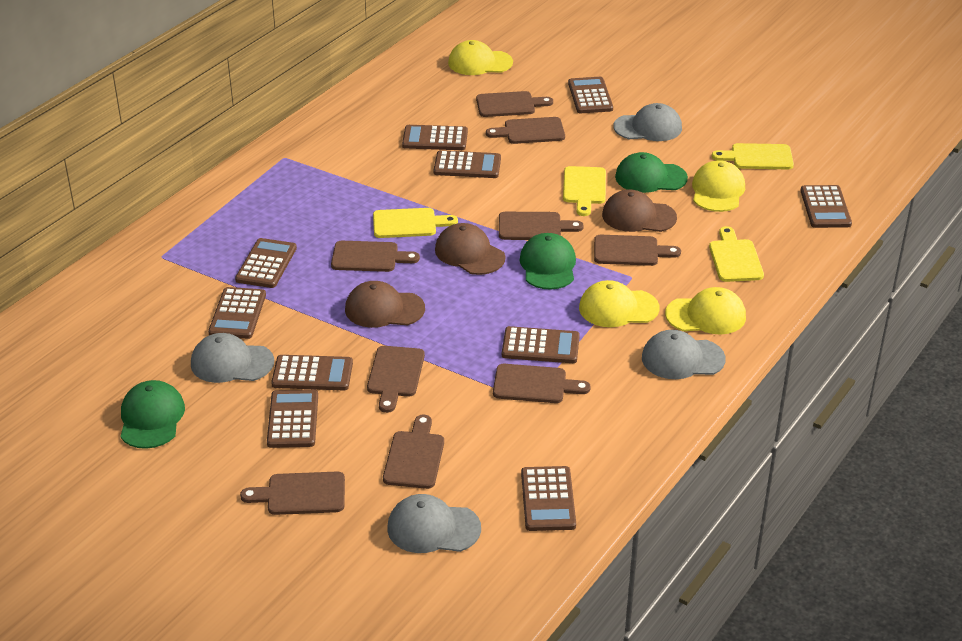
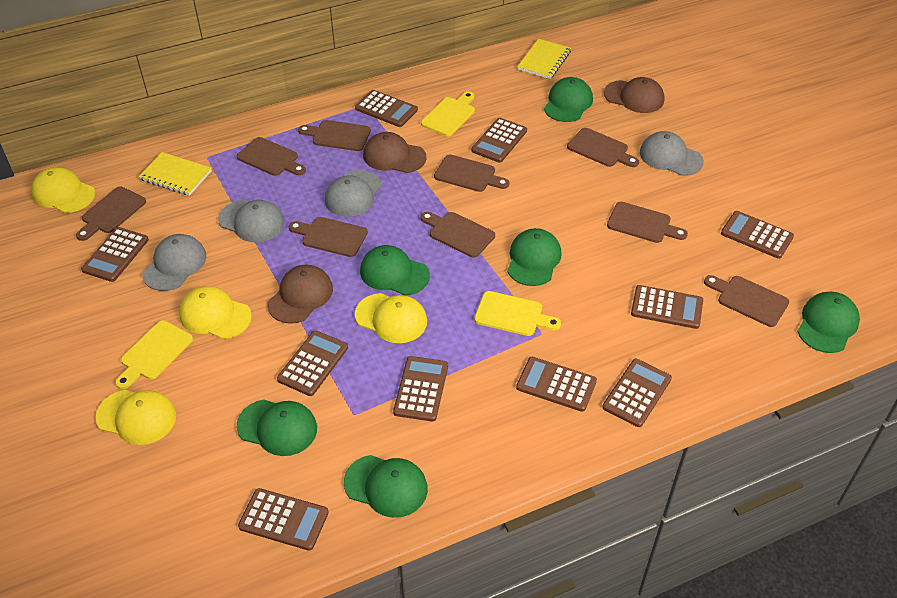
green cap: 3 -> 6
yellow cutting board: 4 -> 3
yellow notebook: 0 -> 2

